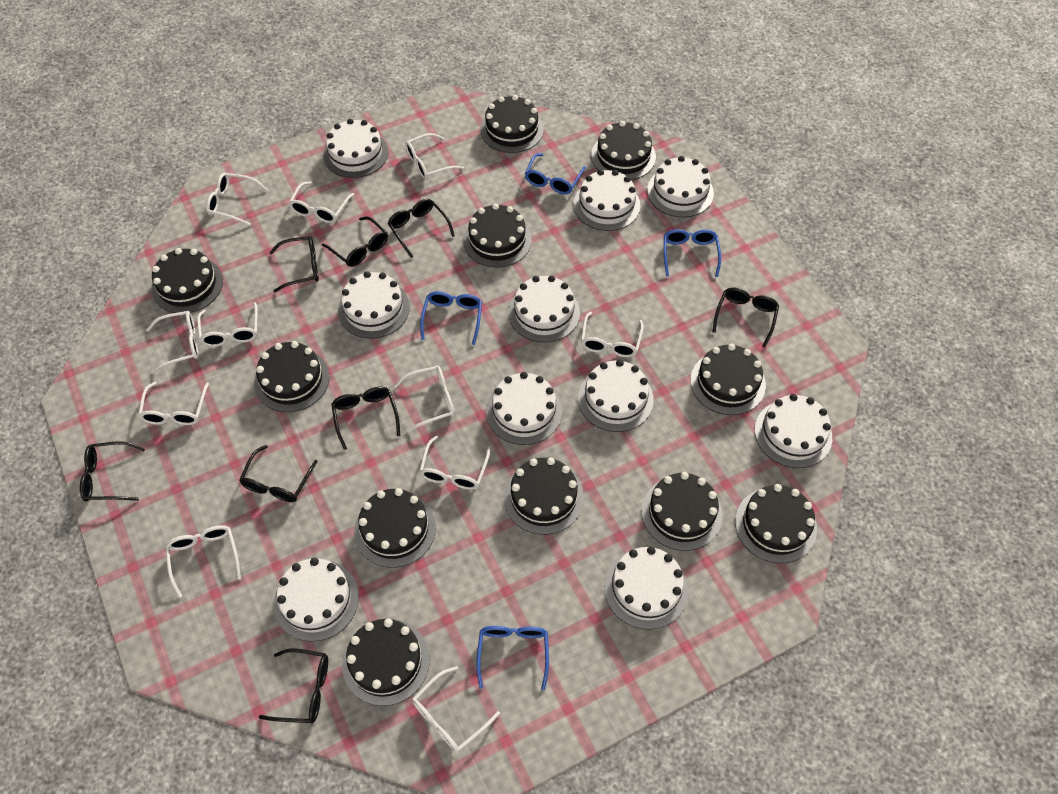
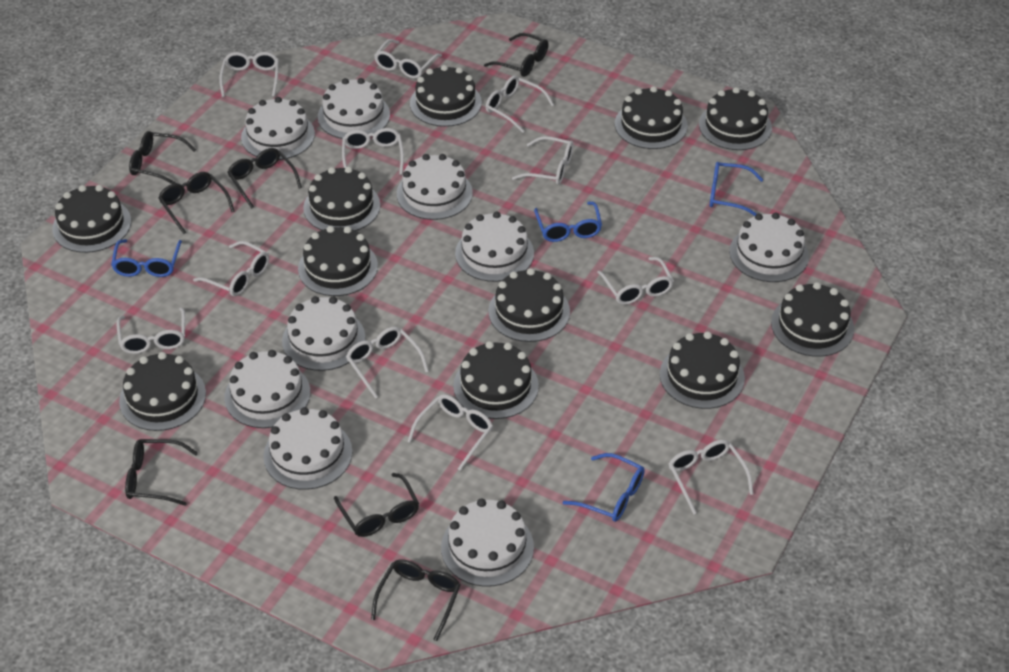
black glasses: 8 -> 7
white cake: 10 -> 9

